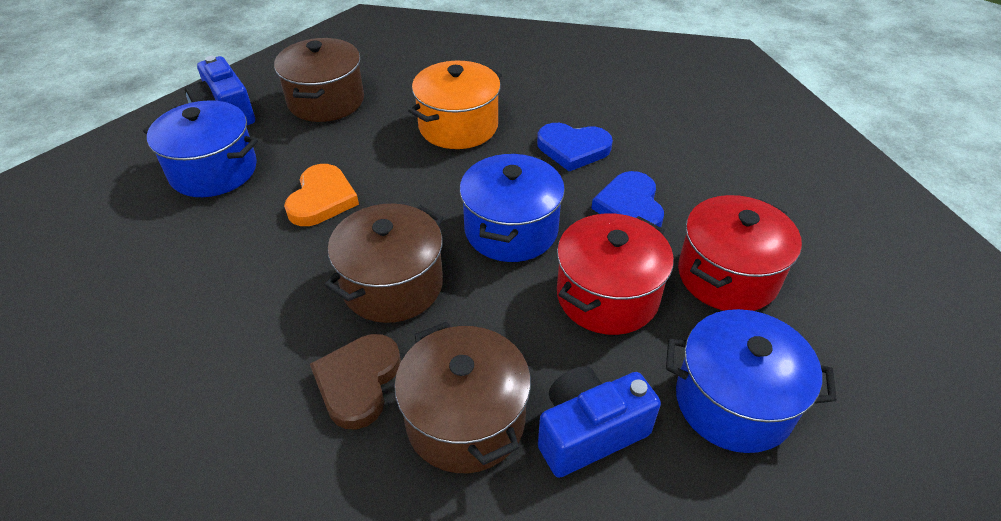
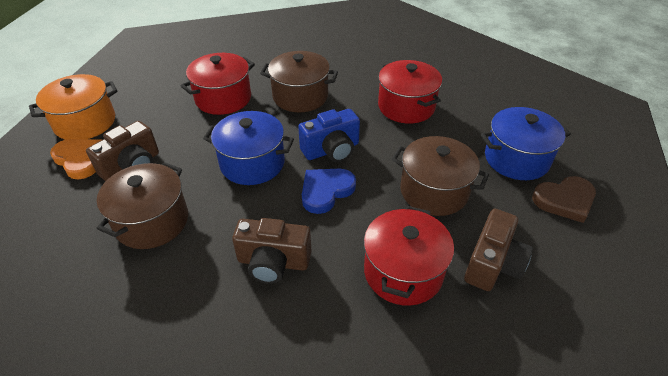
blue camera: 2 -> 1
blue heart: 2 -> 1
blue pot: 3 -> 2
brown camera: 0 -> 3
red pot: 2 -> 3

